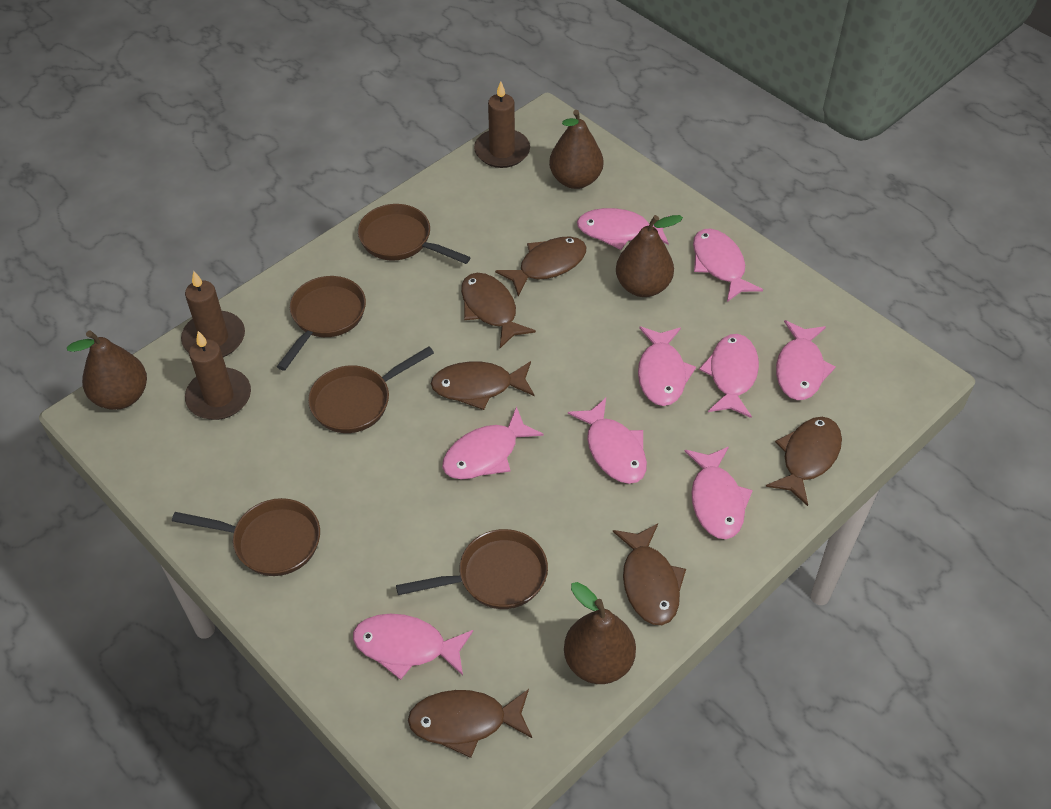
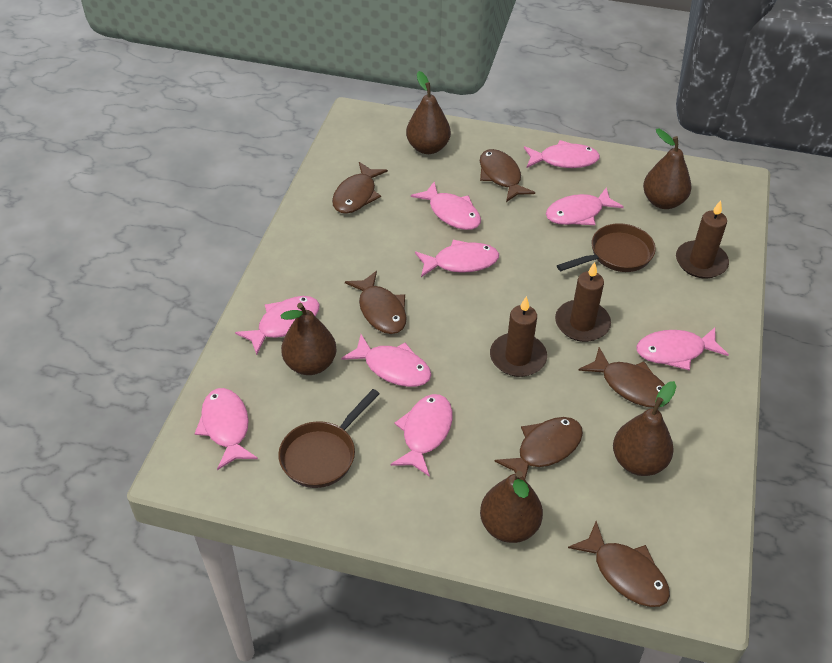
brown pan: 5 -> 2
brown pear: 4 -> 5

